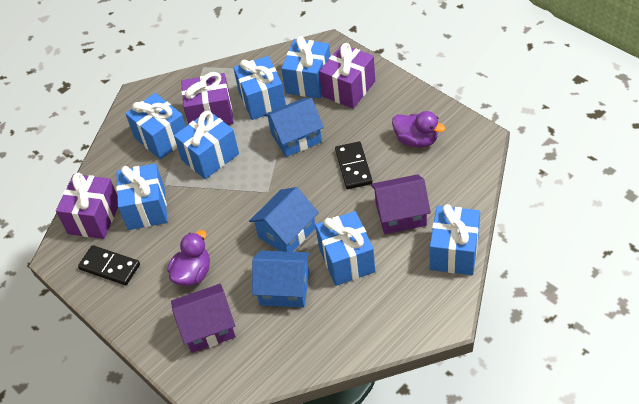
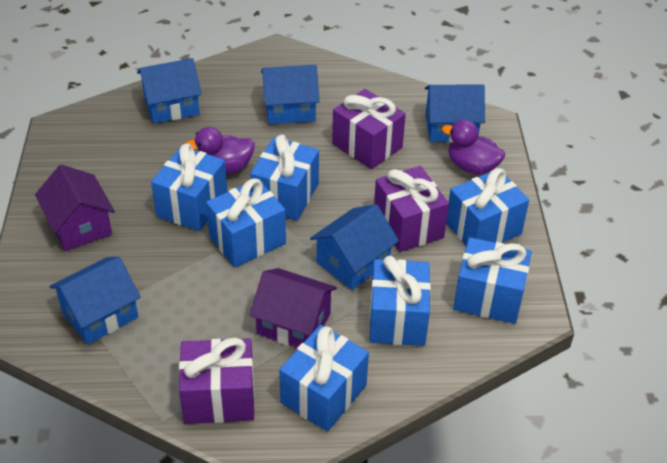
black domino: 2 -> 0
blue house: 3 -> 5

